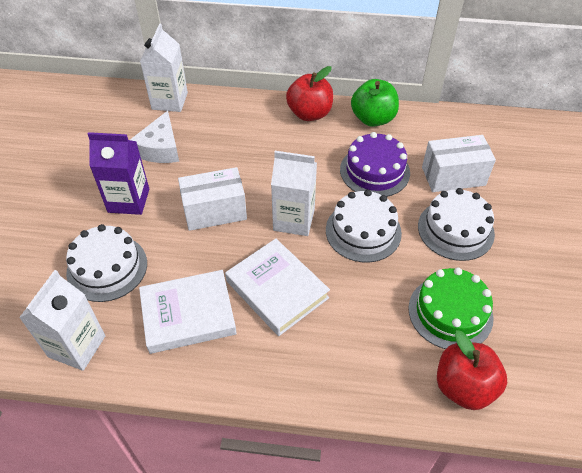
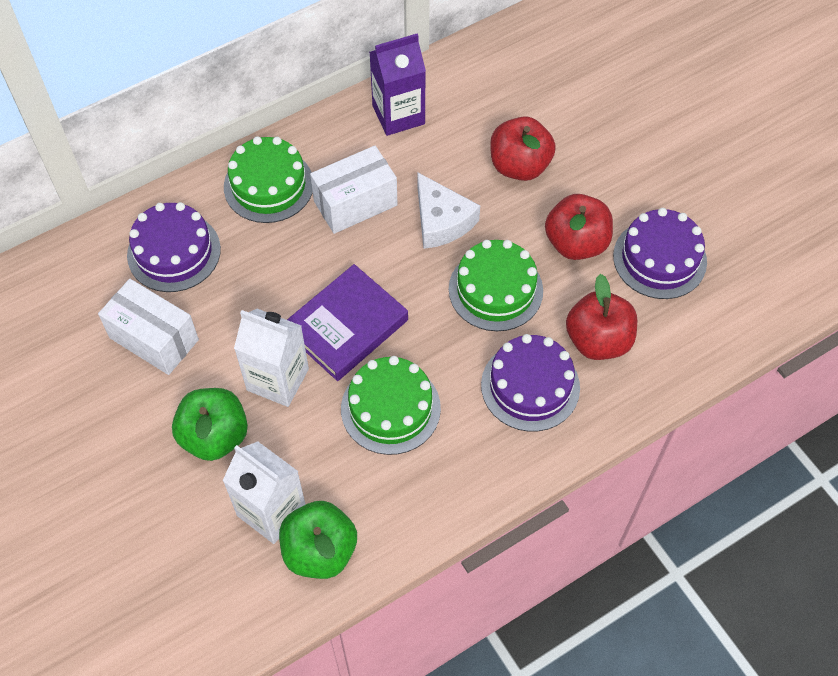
green apple: 1 -> 2
green cake: 1 -> 3
purple book: 0 -> 1
purple cake: 1 -> 3
red apple: 2 -> 3
white book: 2 -> 0
white cake: 3 -> 0
white carton: 3 -> 2

